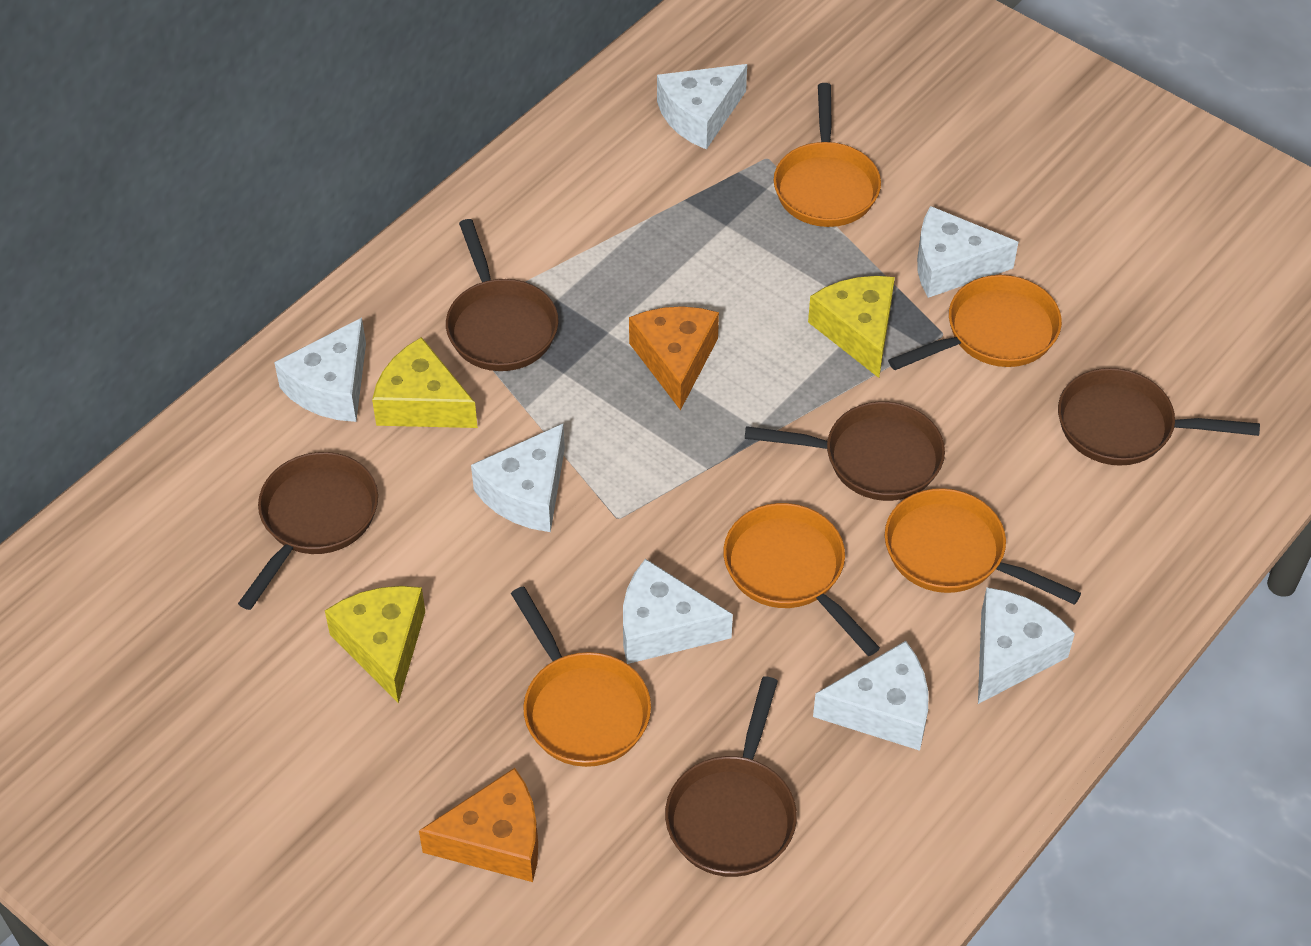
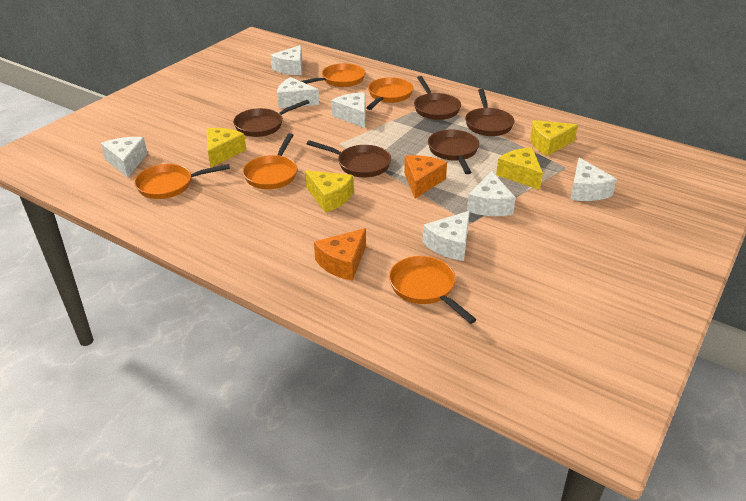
yellow cheese: 3 -> 4

